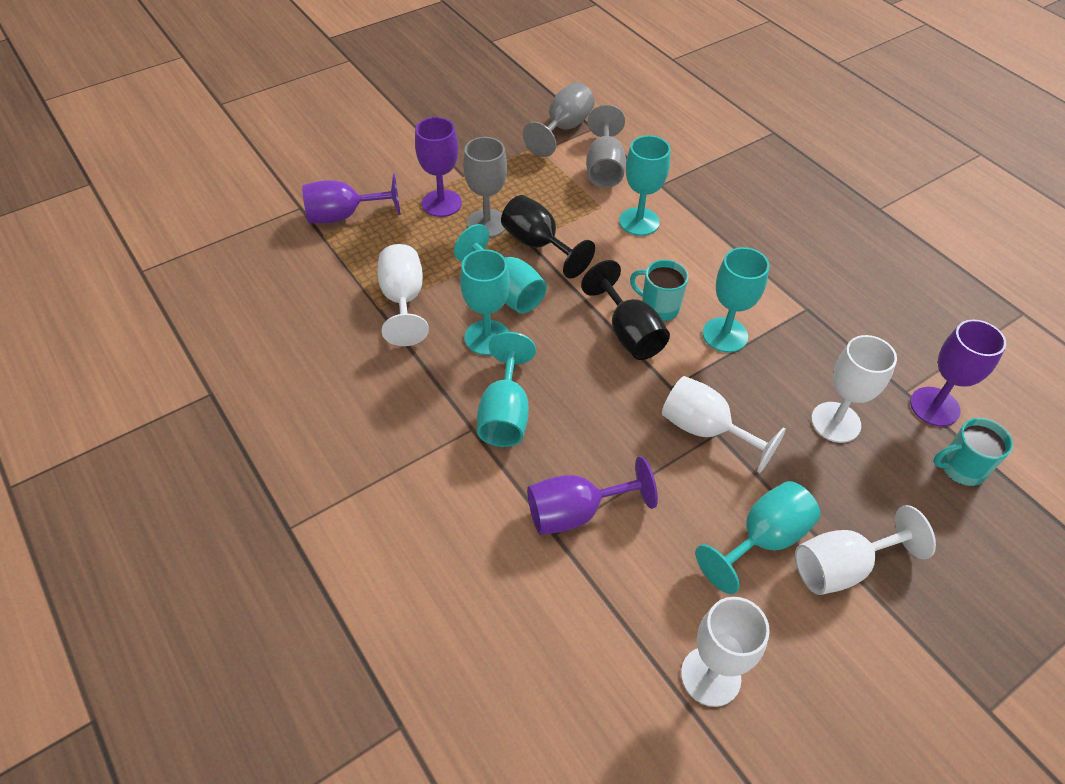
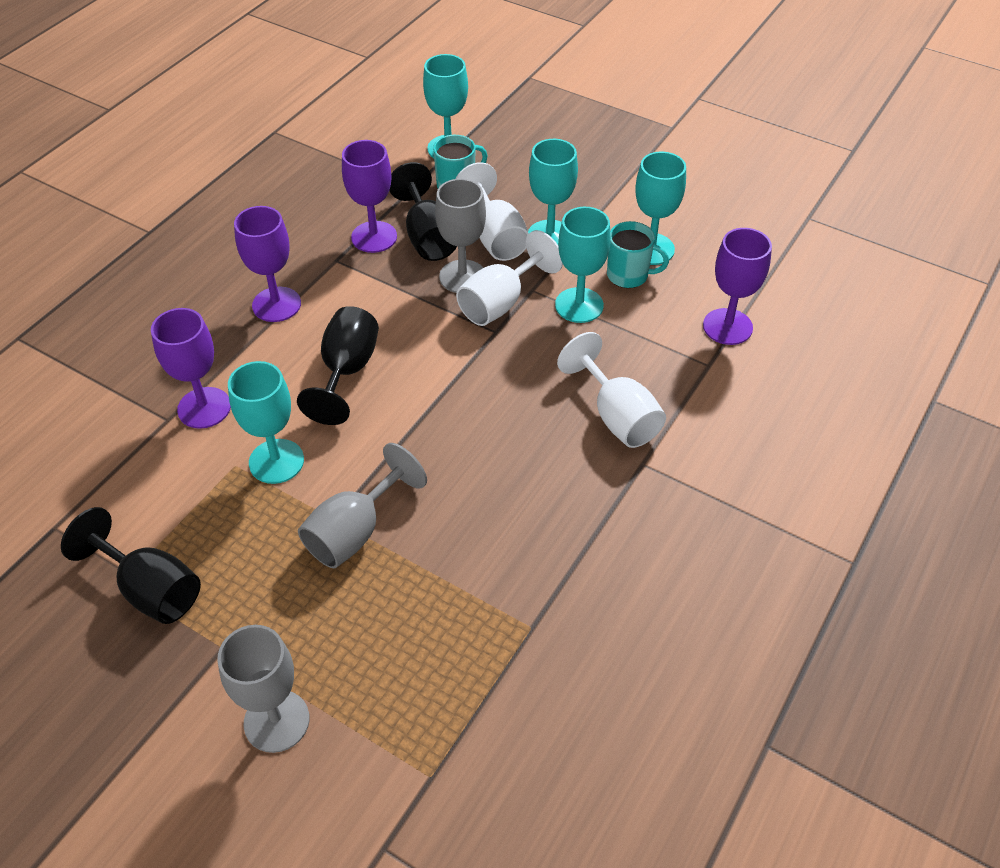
black goblet: 2 -> 3
turquoise goblet: 6 -> 5
white goblet: 5 -> 3

